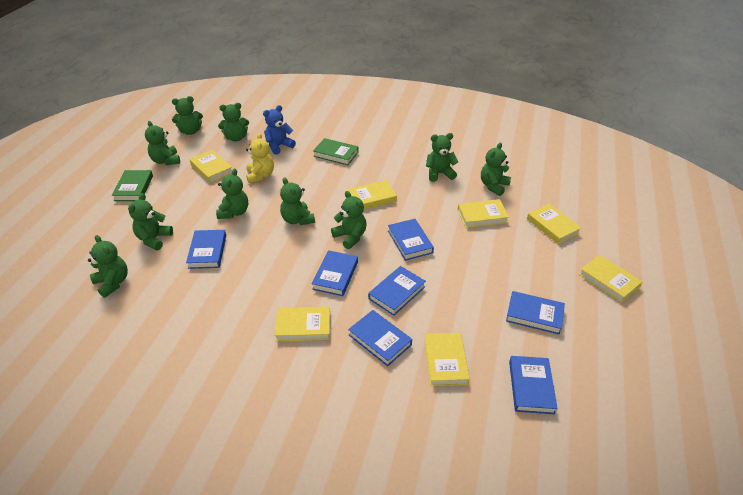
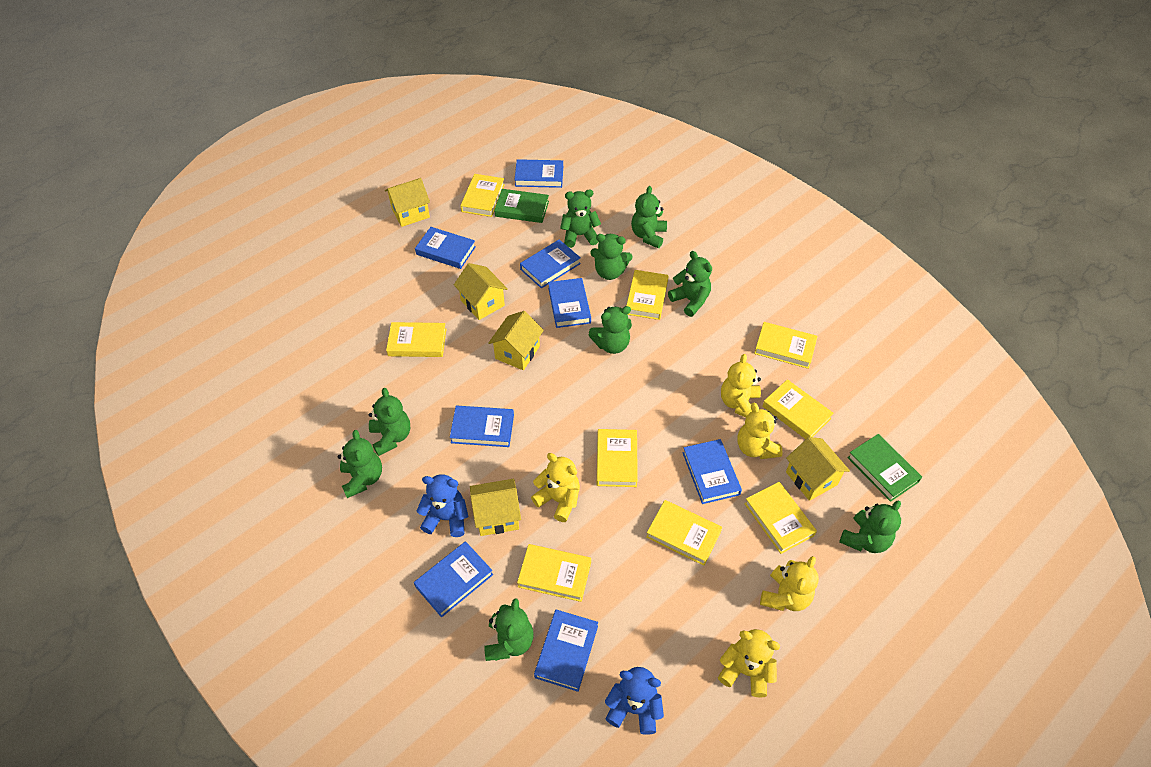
blue book: 7 -> 8
blue teddy bear: 1 -> 2
green teddy bear: 10 -> 9
yellow book: 7 -> 9
yellow house: 0 -> 5
yellow teddy bear: 1 -> 5

